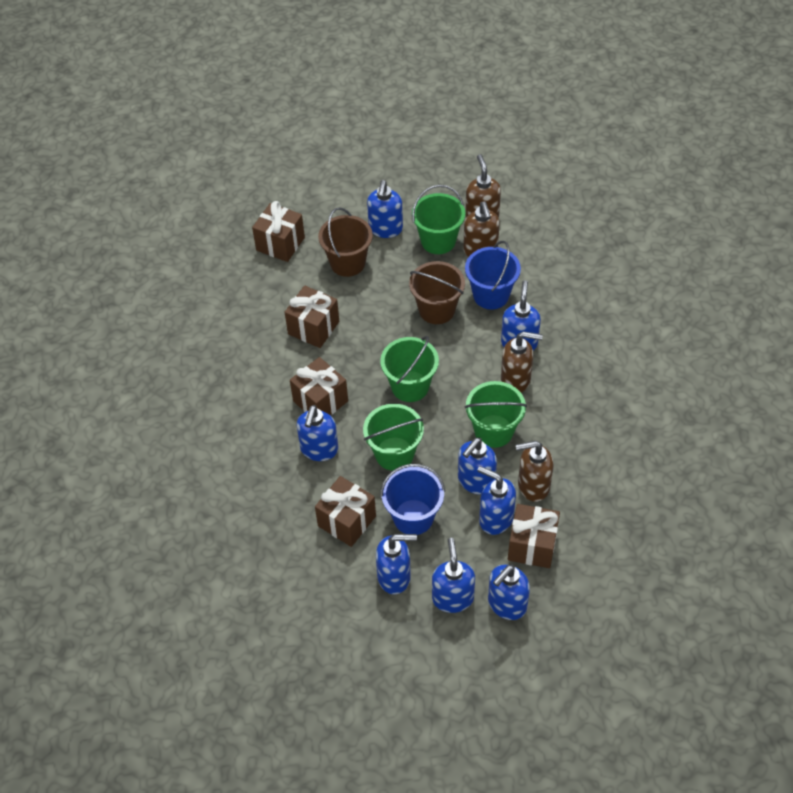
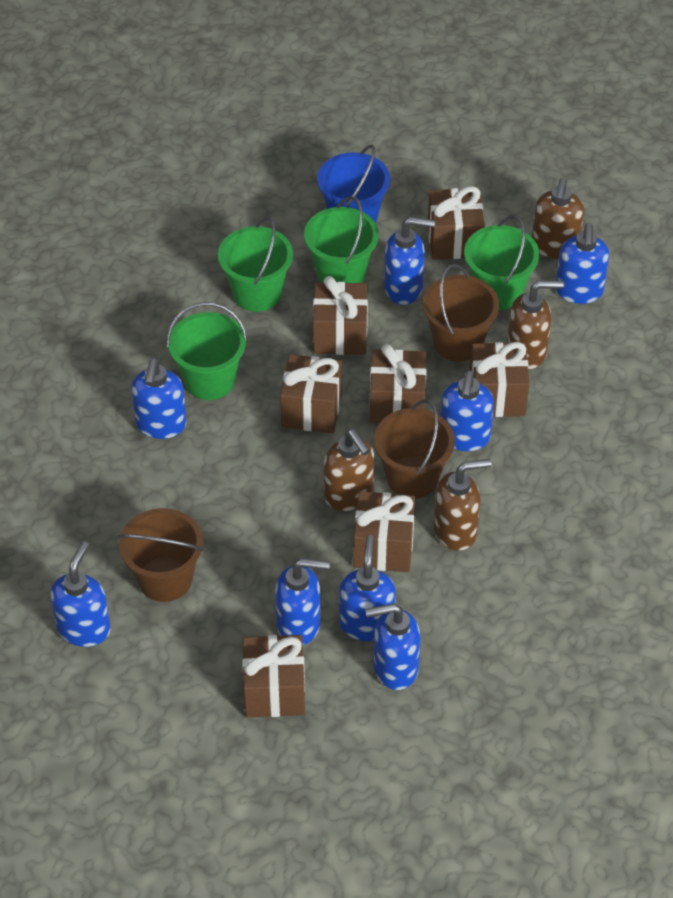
blue bucket: 2 -> 1
brown bucket: 2 -> 3
brown gift: 5 -> 7

